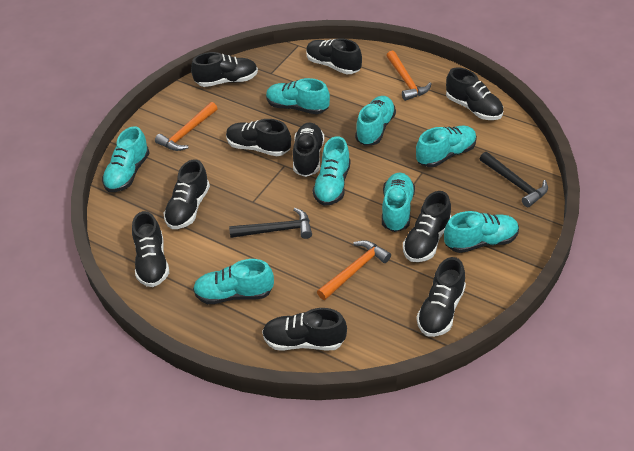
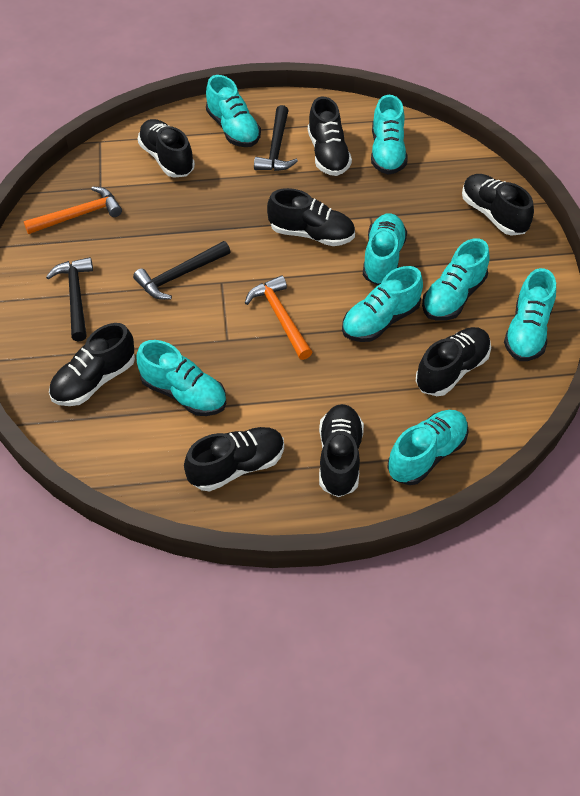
black hammer: 2 -> 3
black shoe: 10 -> 8
orange hammer: 3 -> 2

